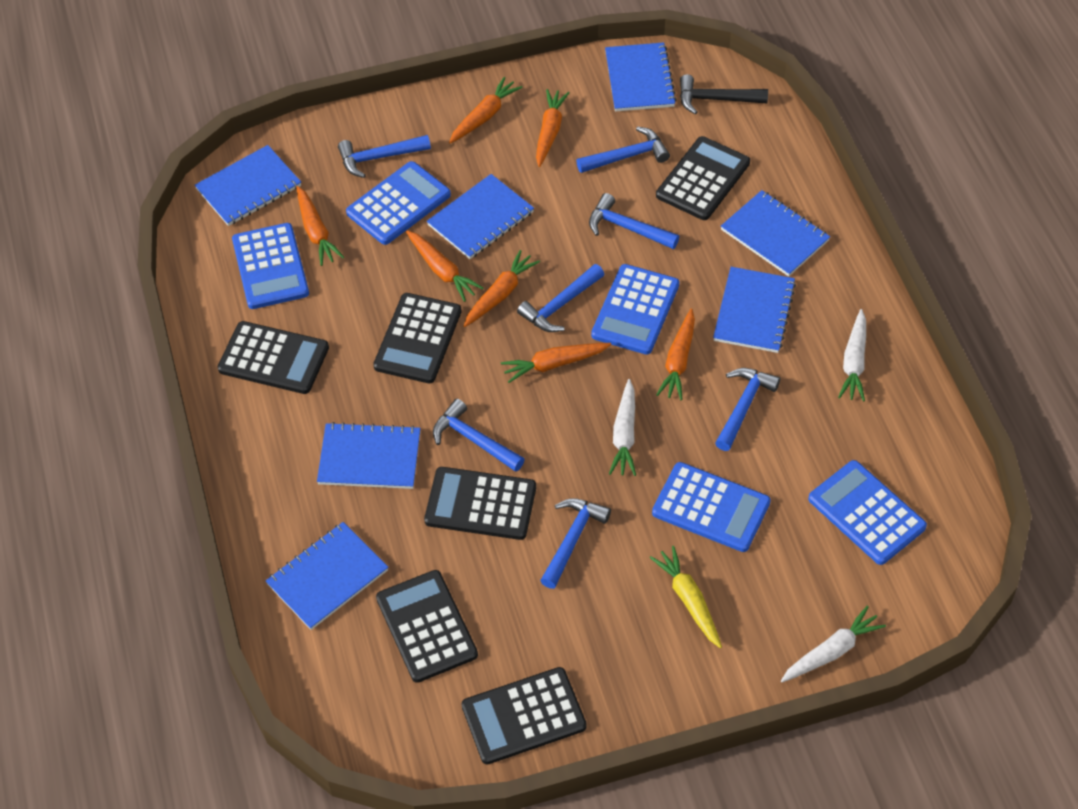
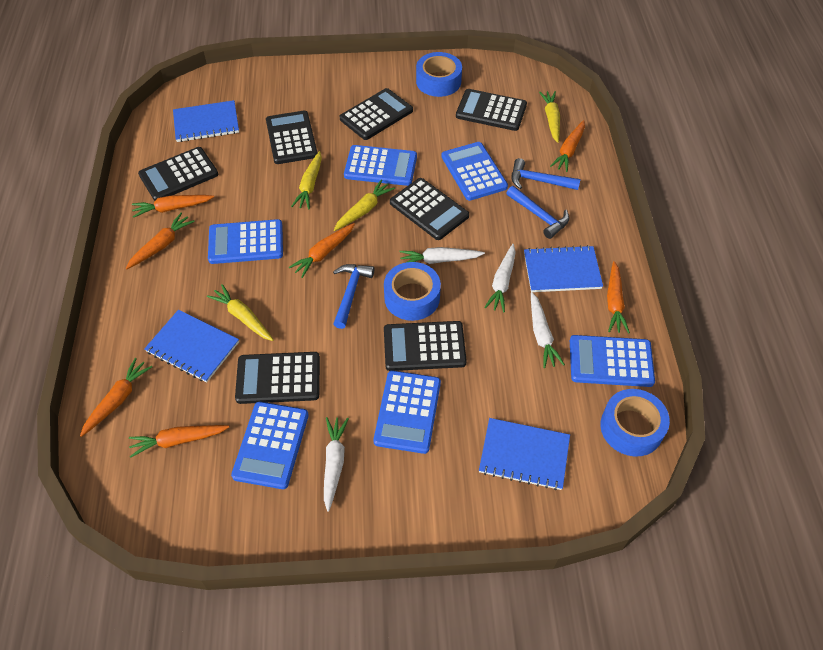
black calculator: 6 -> 7
black hammer: 1 -> 0
blue calculator: 5 -> 6
blue hammer: 7 -> 3
blue notebook: 7 -> 4
blue tape: 0 -> 3
white carrot: 3 -> 4
yellow carrot: 1 -> 4

